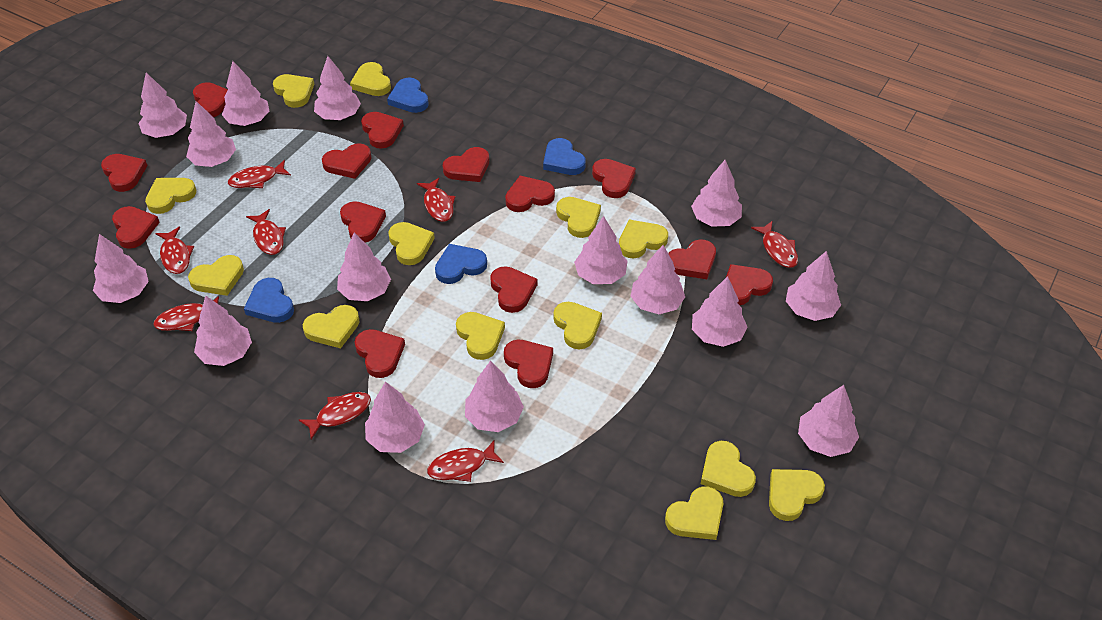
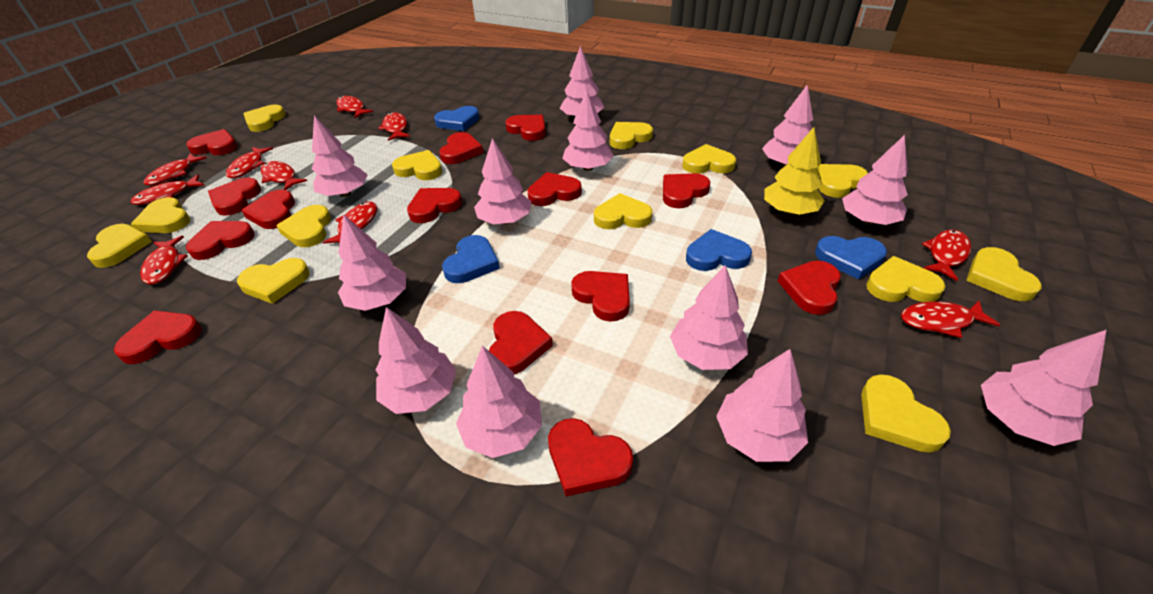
pink tree: 15 -> 12
red fish: 8 -> 10
yellow tree: 0 -> 1

